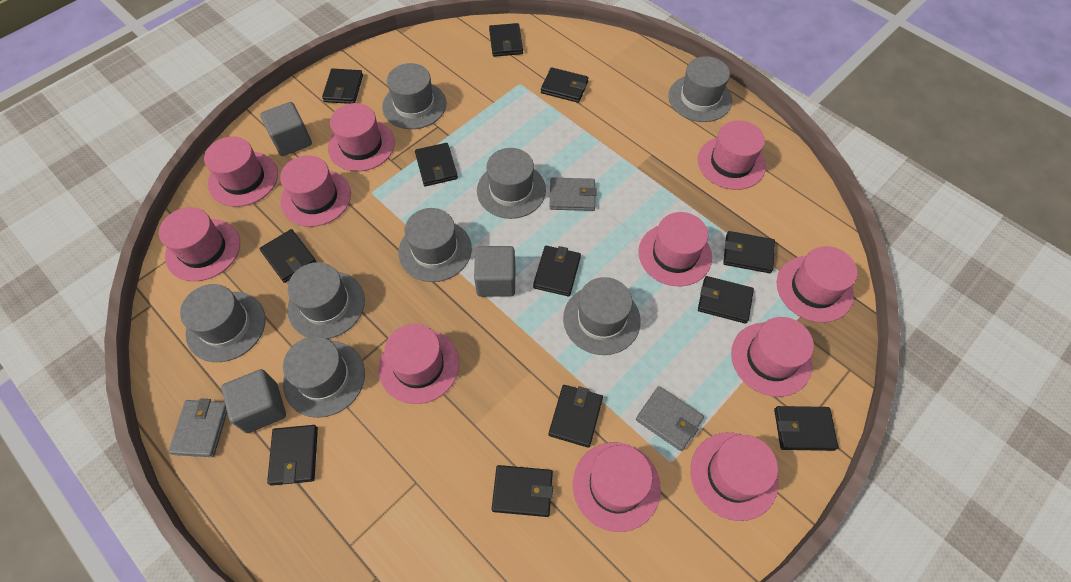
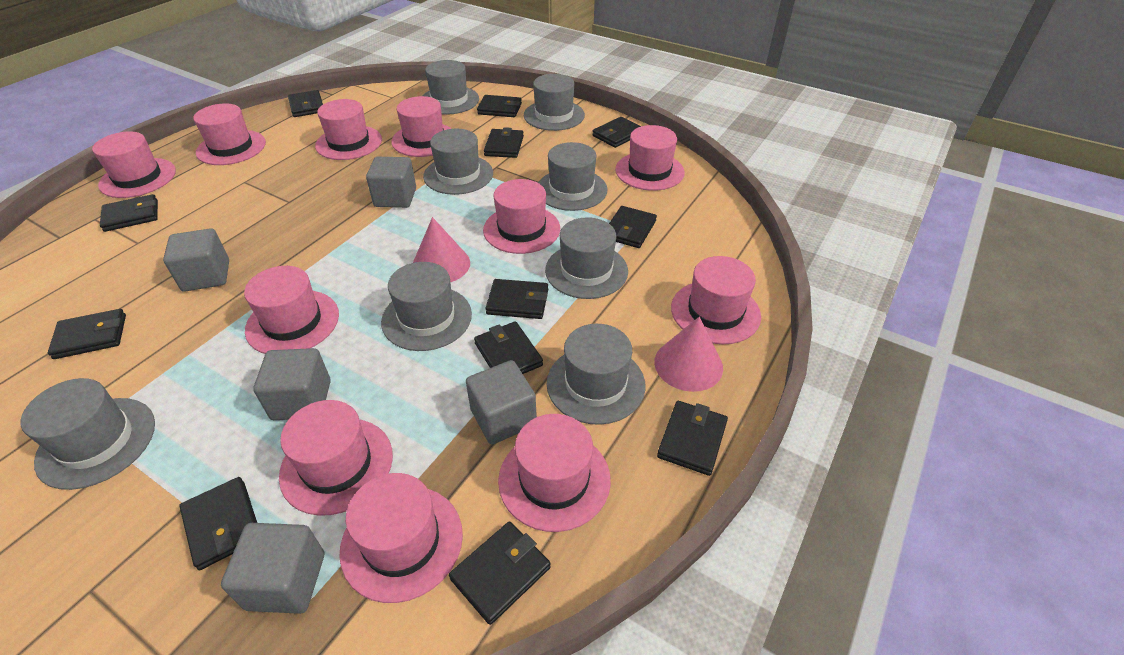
grey cube: 3 -> 5
grey wallet: 3 -> 0
pink cone: 0 -> 2

